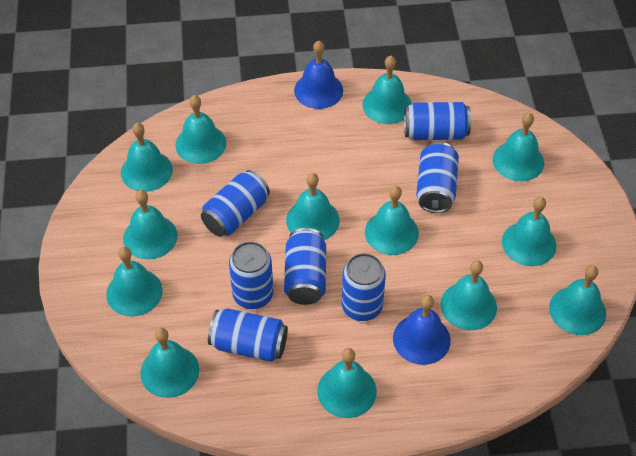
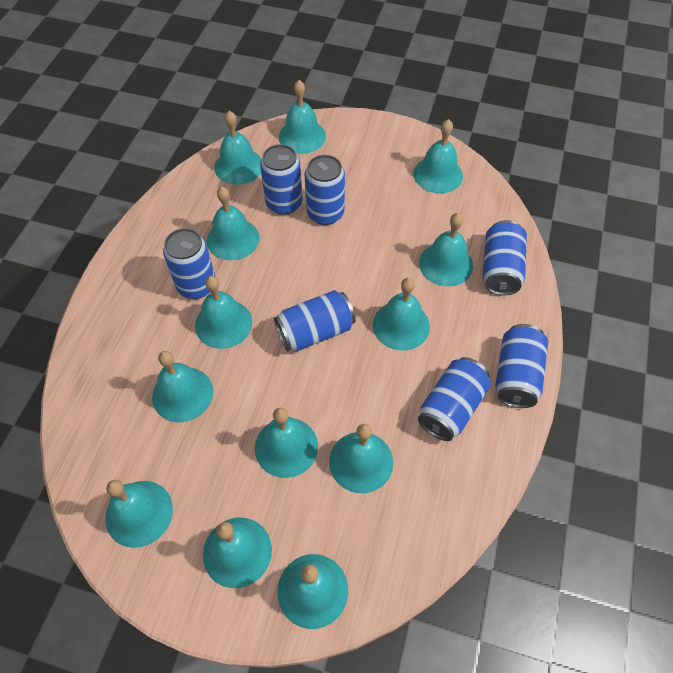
blue bell: 2 -> 0

